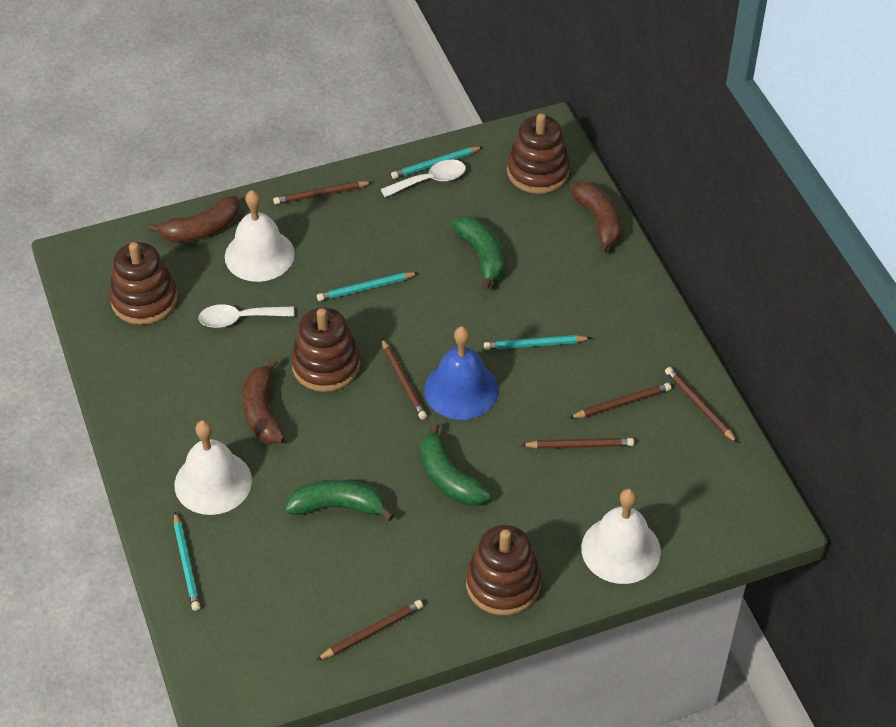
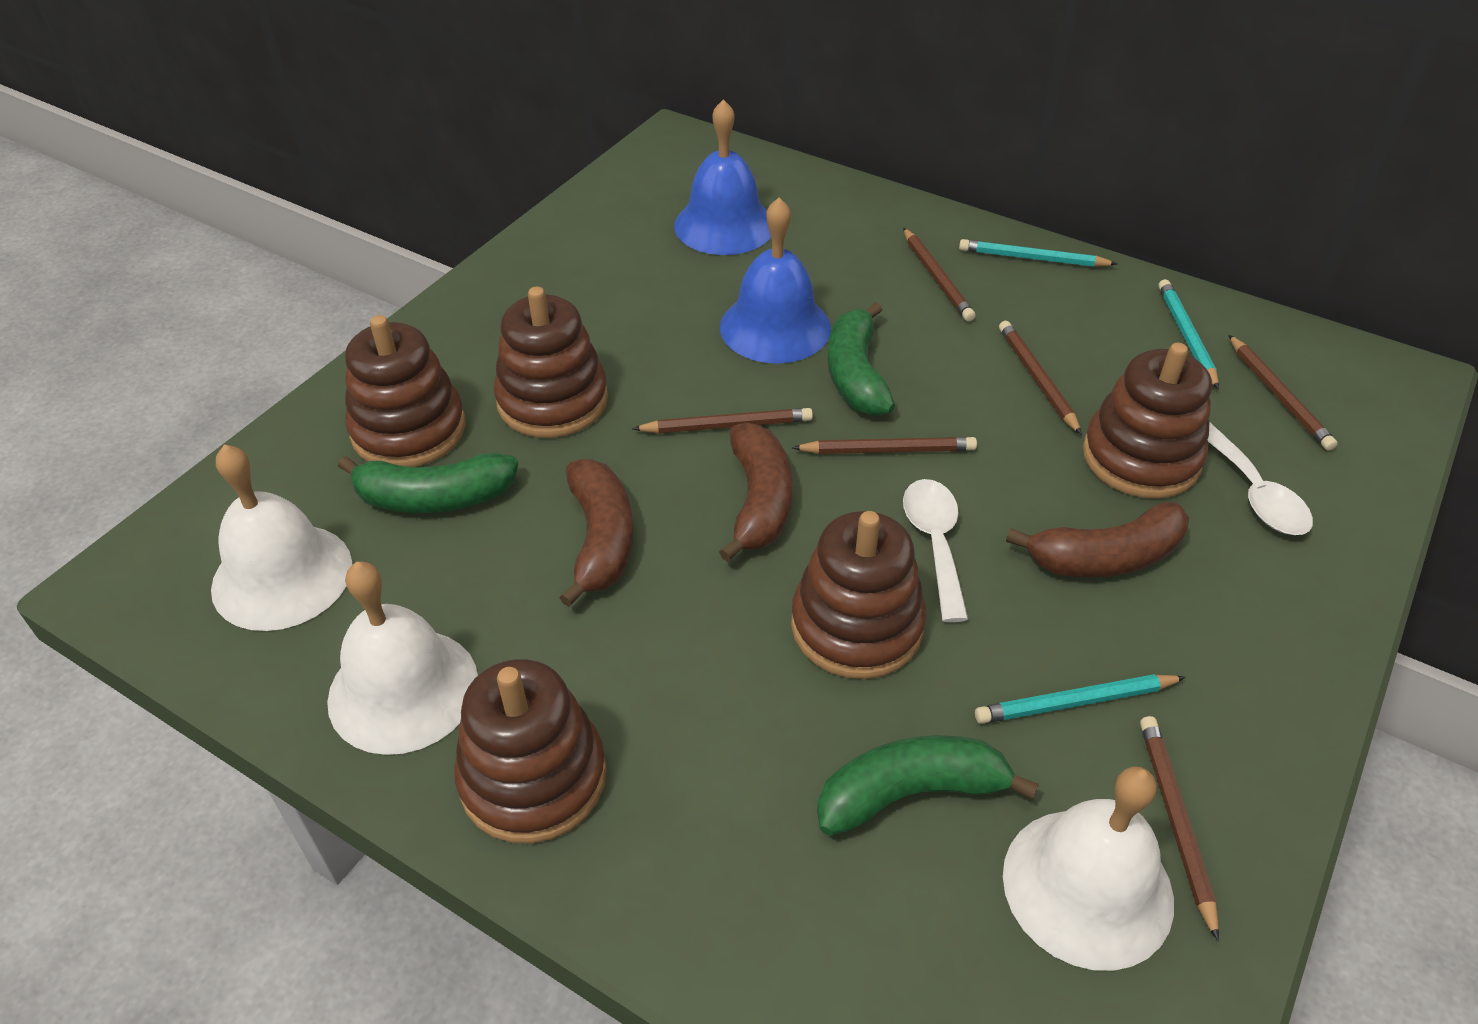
blue bell: 1 -> 2
brown stacking toy: 4 -> 5
turquoise pencil: 4 -> 3

